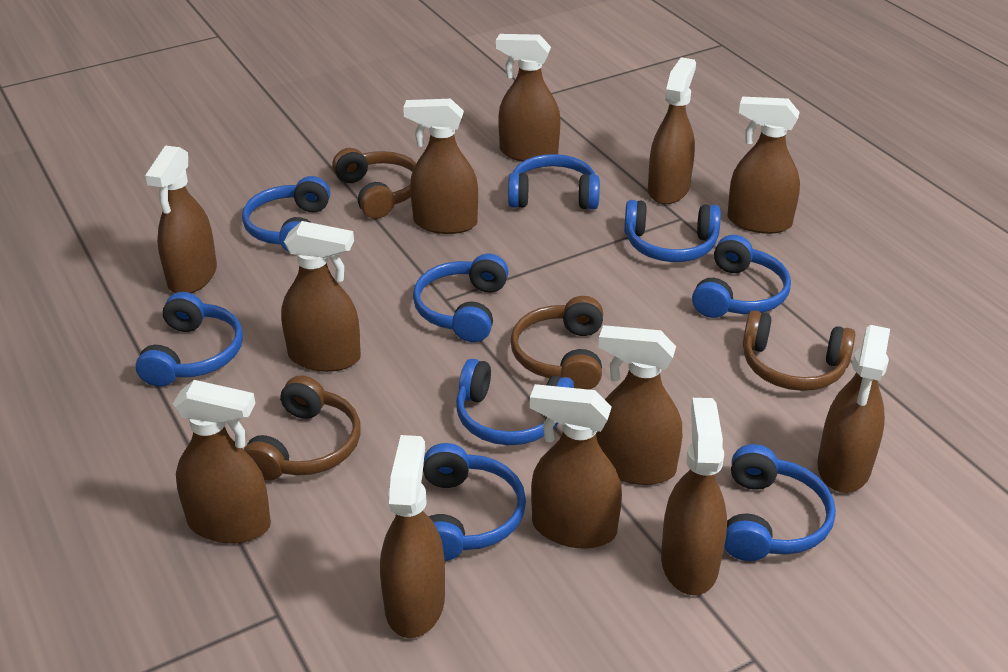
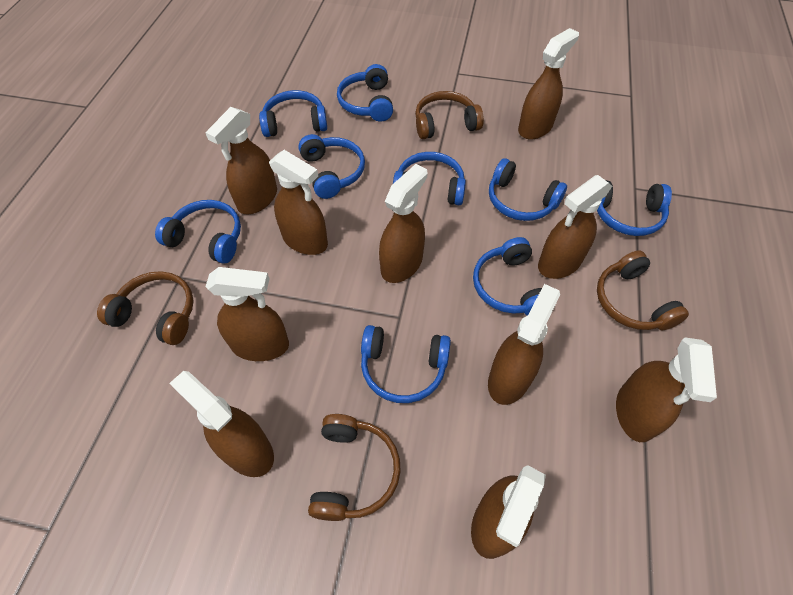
brown spray bottle: 12 -> 10

